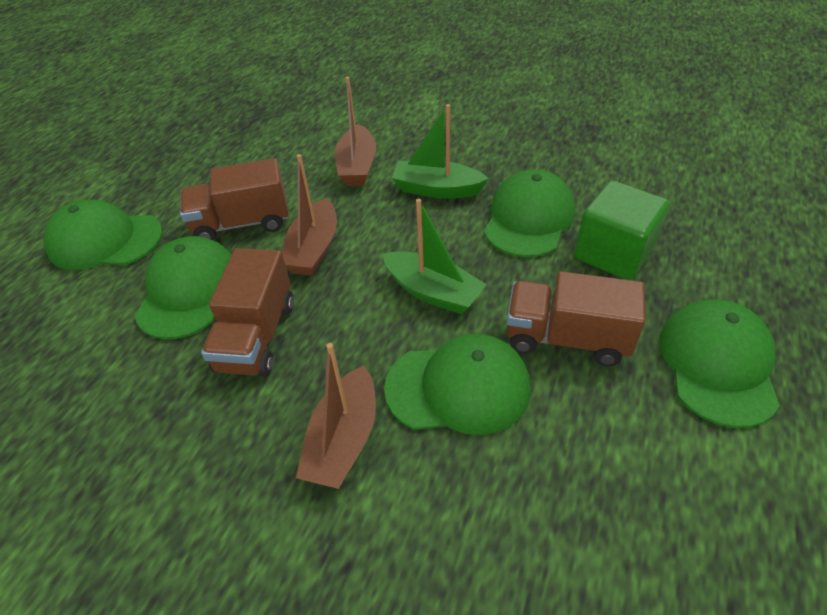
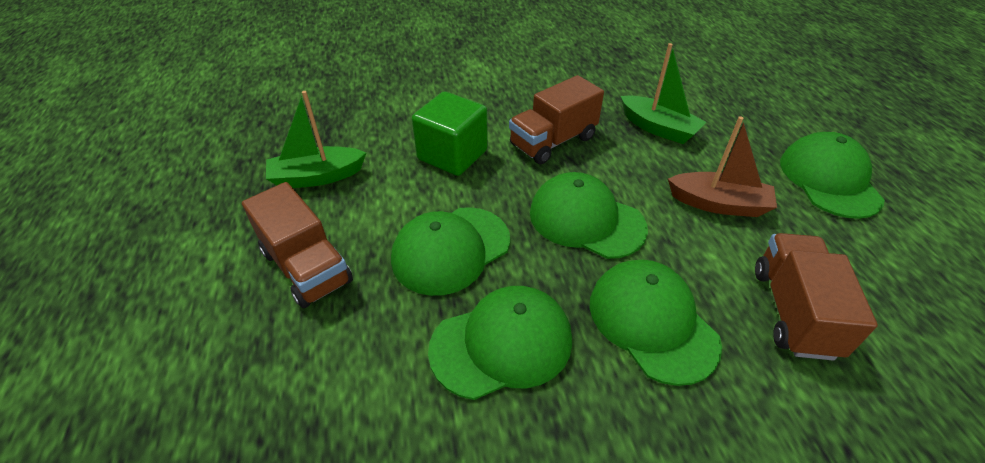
brown boat: 3 -> 1

